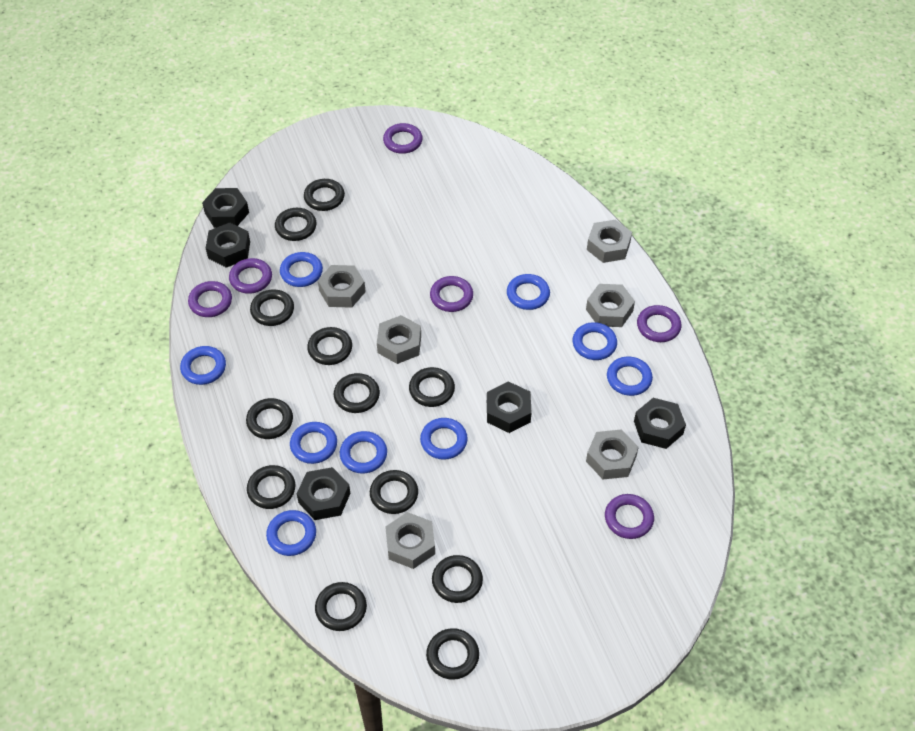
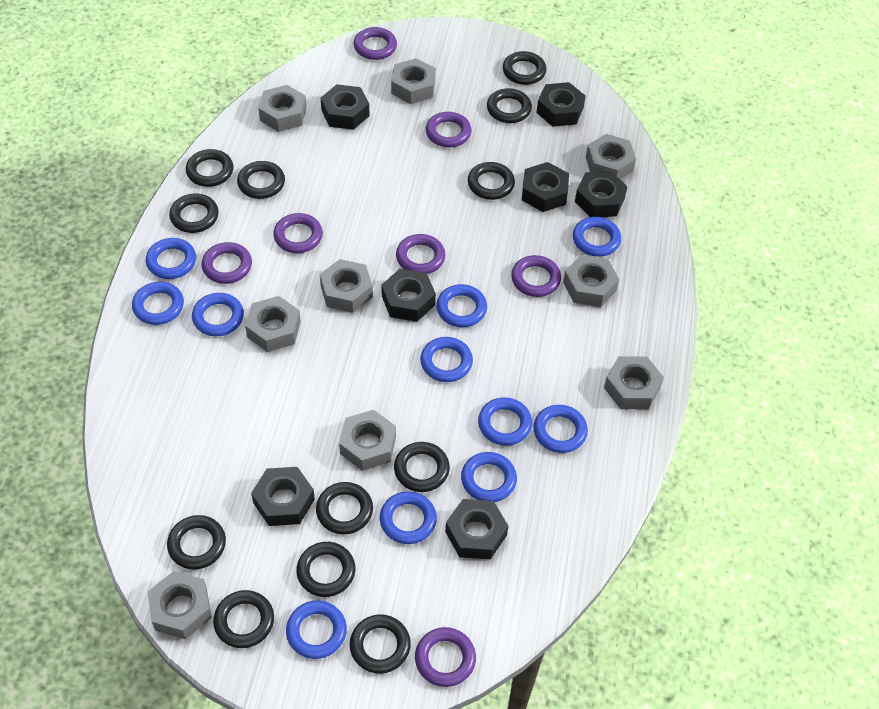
black nut: 5 -> 7
blue ring: 9 -> 11
grey nut: 6 -> 9
purple ring: 6 -> 7

